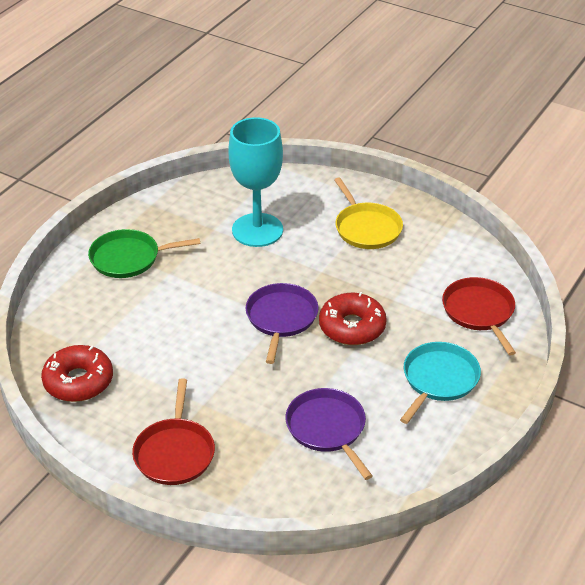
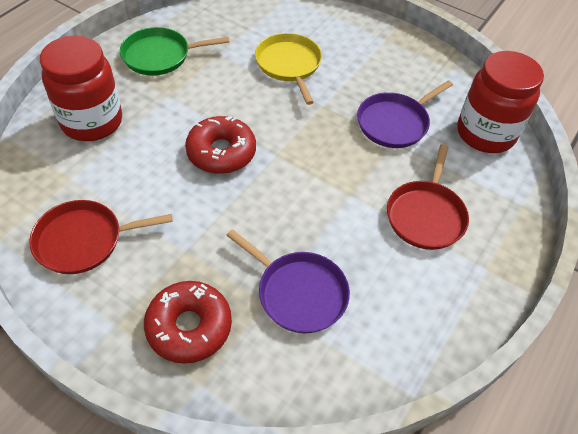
red jar: 0 -> 2
turquoise goblet: 1 -> 0
turquoise pan: 1 -> 0

